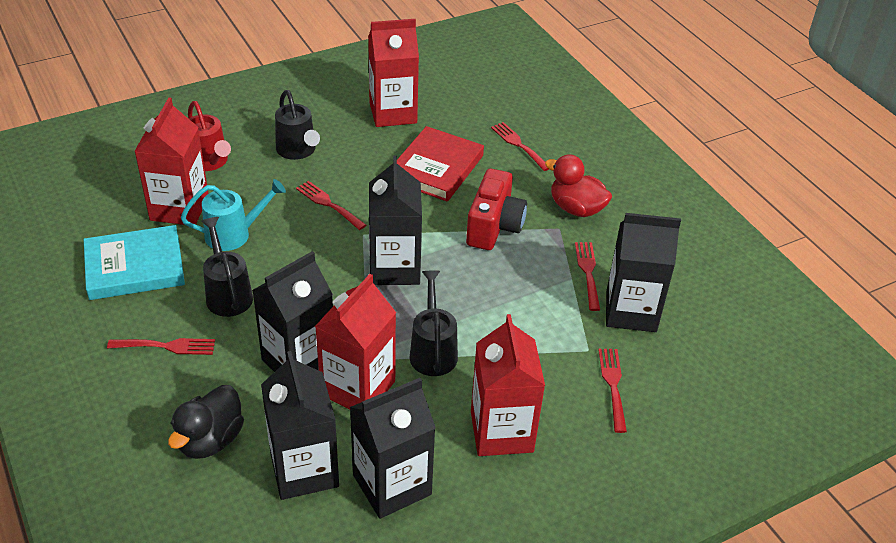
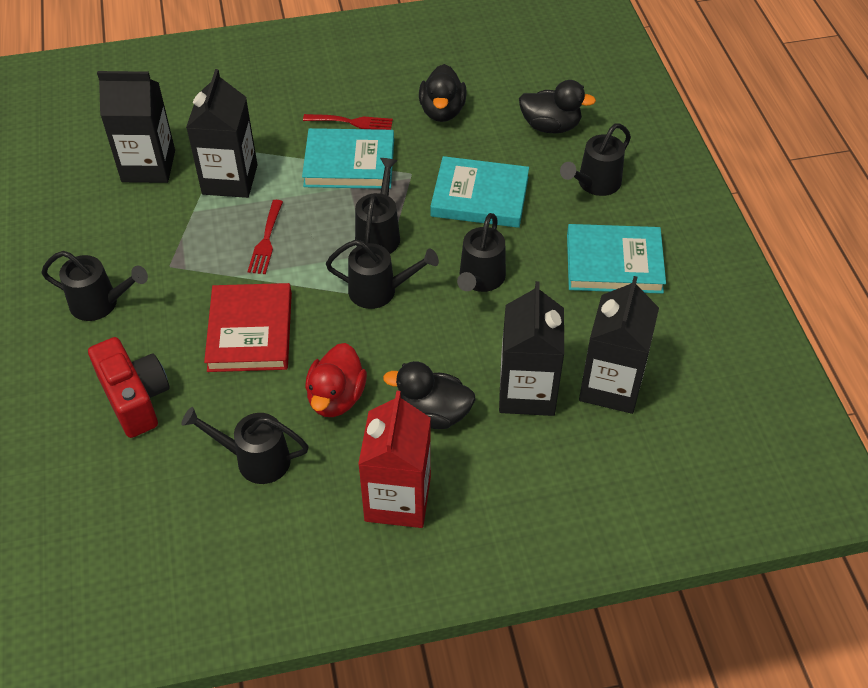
black carton: 5 -> 4
black duck: 1 -> 3
black watering can: 3 -> 6
red carton: 4 -> 1
red fork: 5 -> 2
red watering can: 1 -> 0
turquoise book: 1 -> 3
turquoise watering can: 1 -> 0

